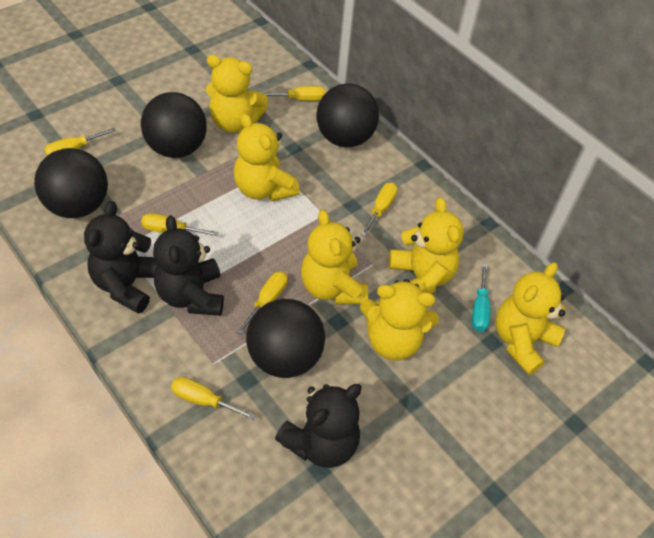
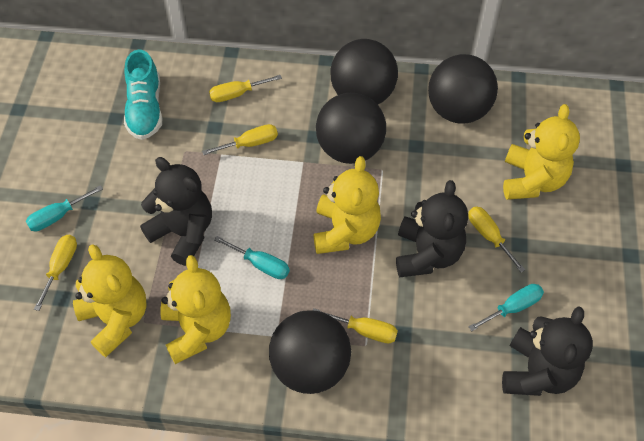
turquoise screwdriver: 1 -> 3
turquoise shoe: 0 -> 1
yellow screwdriver: 6 -> 5
yellow teddy bear: 6 -> 4

